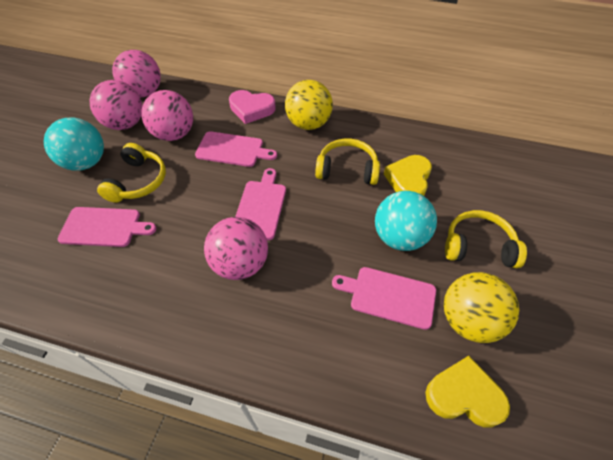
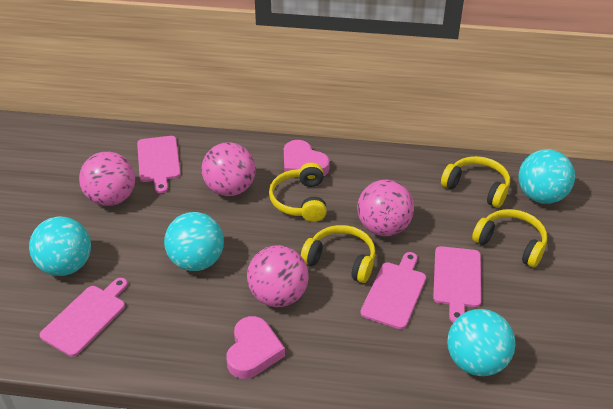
pink heart: 1 -> 2
turquoise ball: 2 -> 4
yellow ball: 2 -> 0
yellow headphones: 3 -> 4
yellow heart: 2 -> 0

